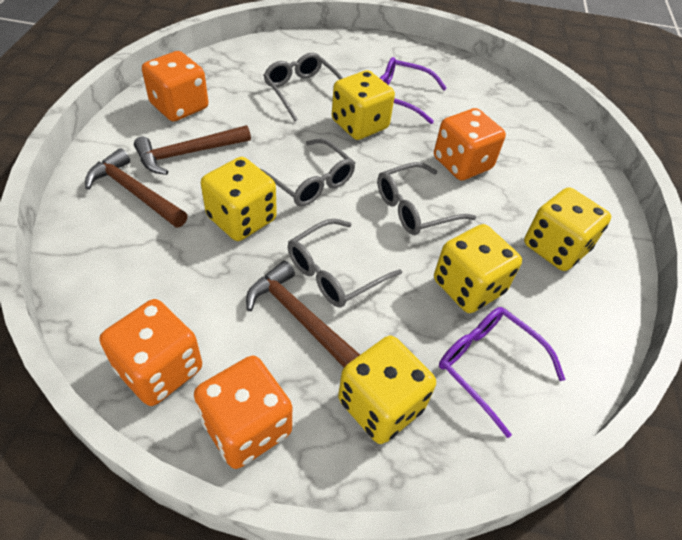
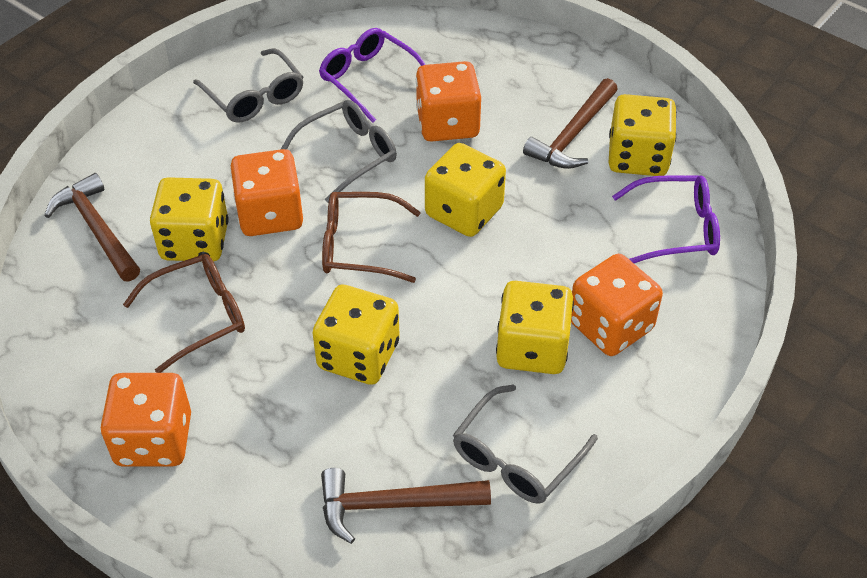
brown glasses: 0 -> 2
grey glasses: 4 -> 3

